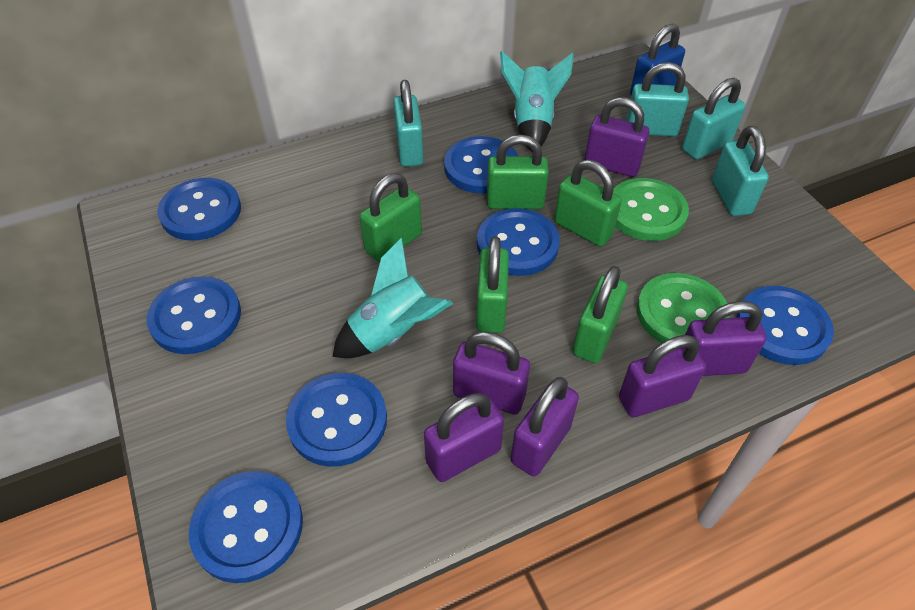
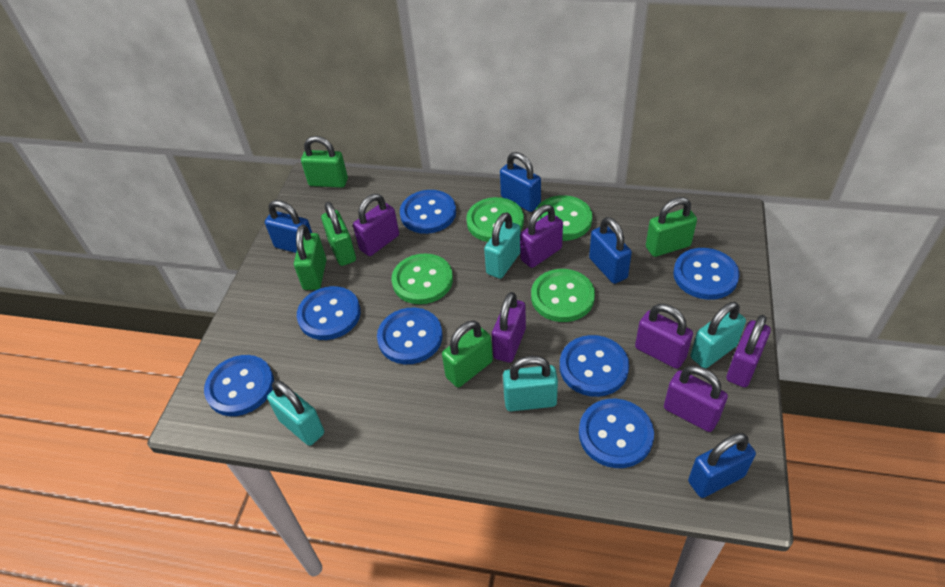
blue padlock: 1 -> 4
green button: 2 -> 4
turquoise rocket: 2 -> 0

